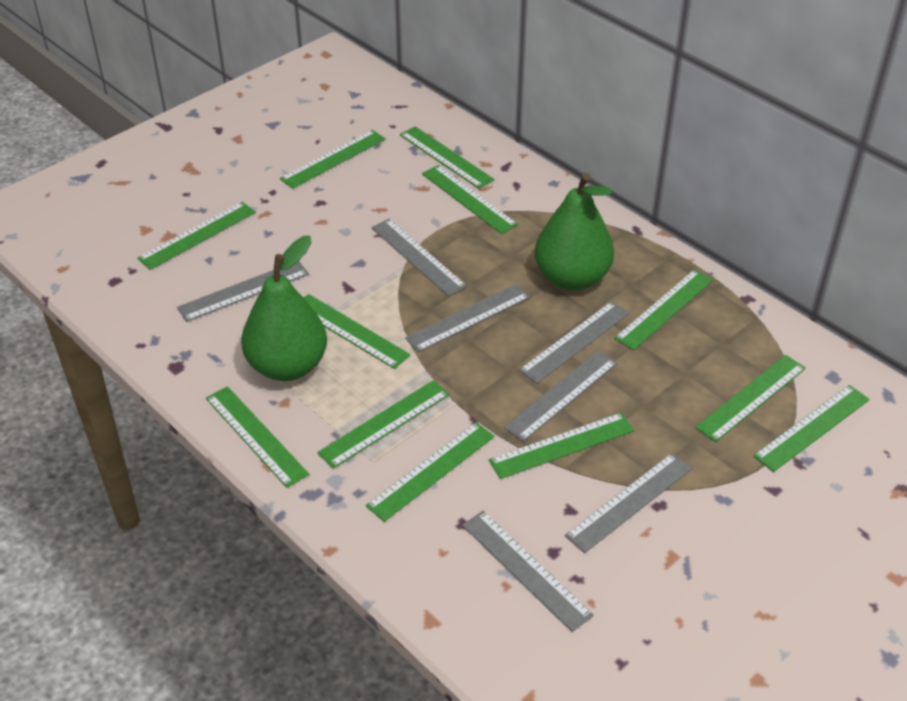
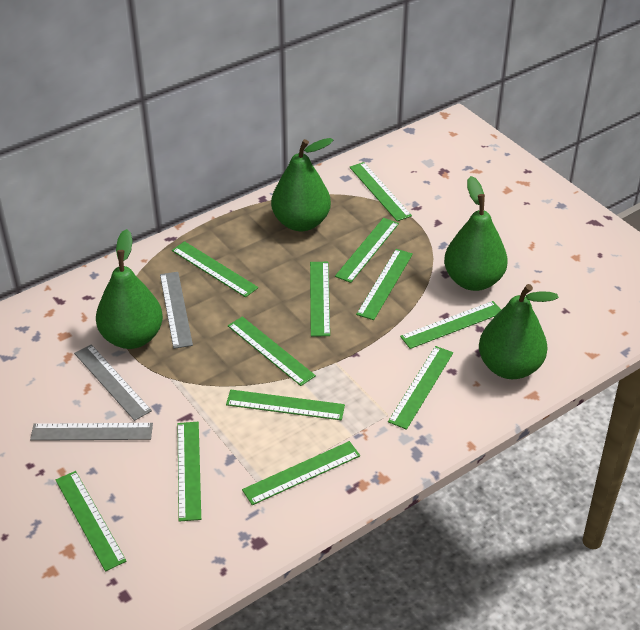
green pear: 2 -> 4
grey ruler: 7 -> 3

